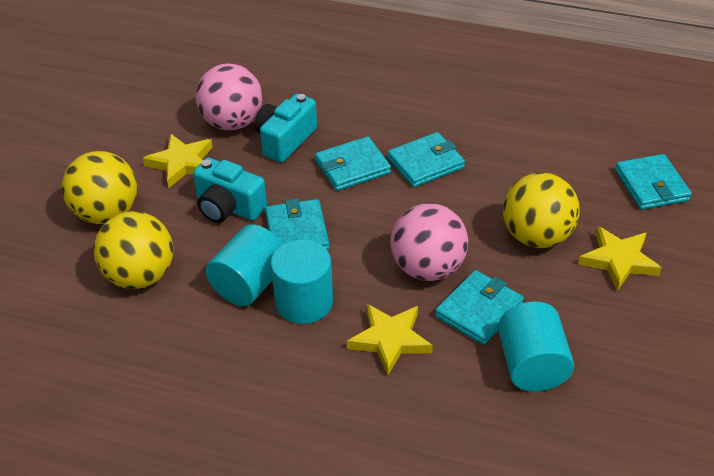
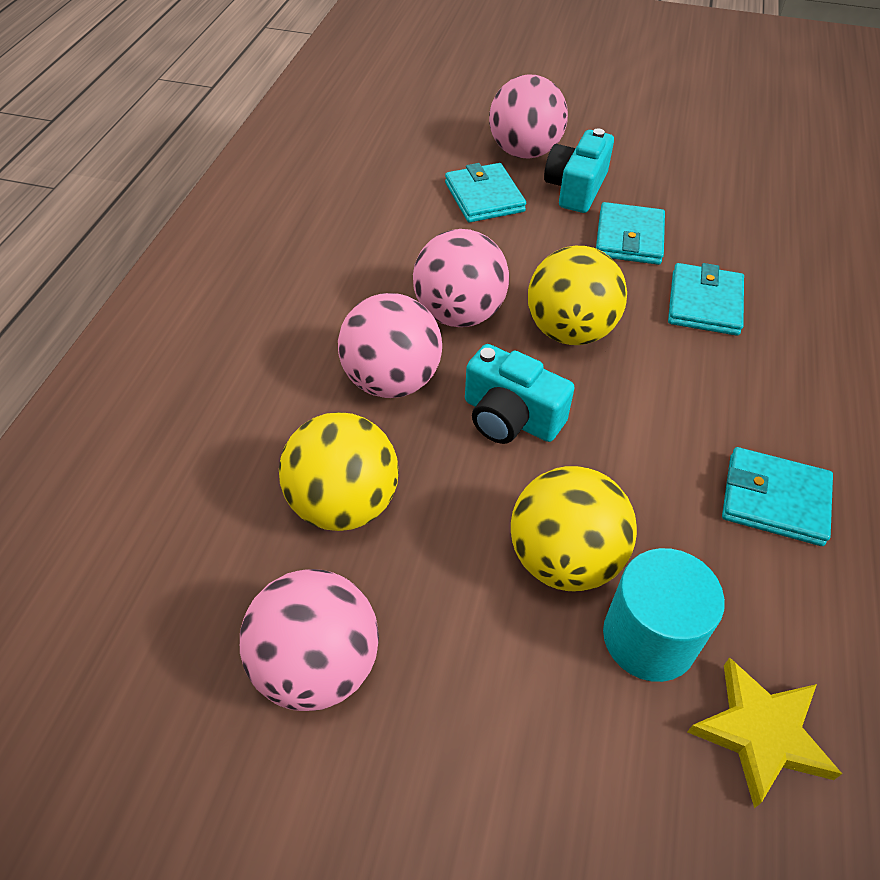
pink ball: 2 -> 4
turquoise cylinder: 3 -> 1
turquoise wallet: 5 -> 4
yellow star: 3 -> 1

